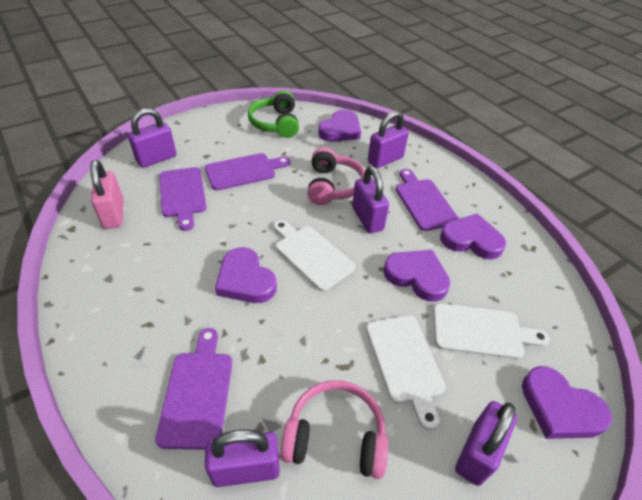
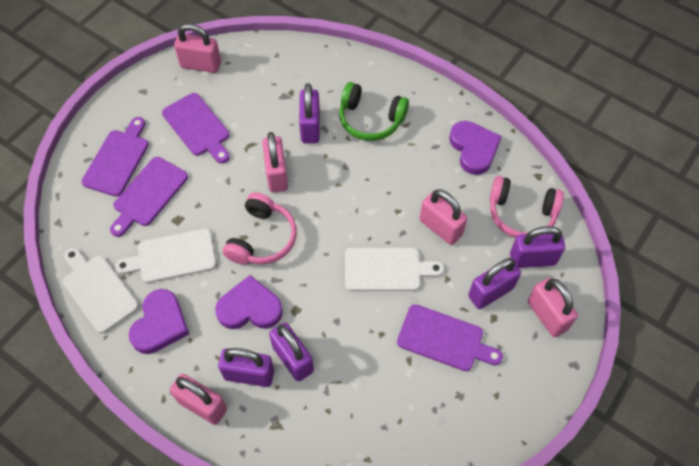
pink padlock: 1 -> 5
purple heart: 5 -> 3

